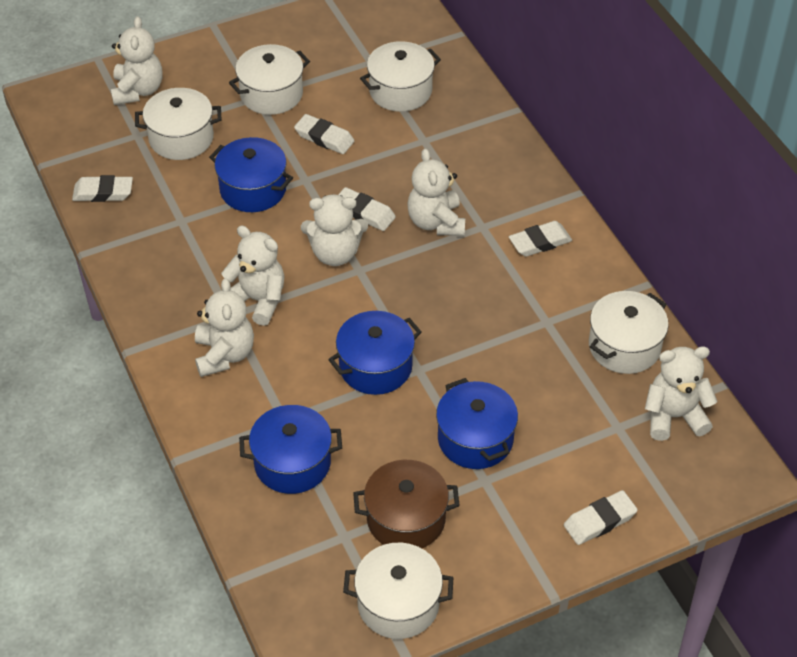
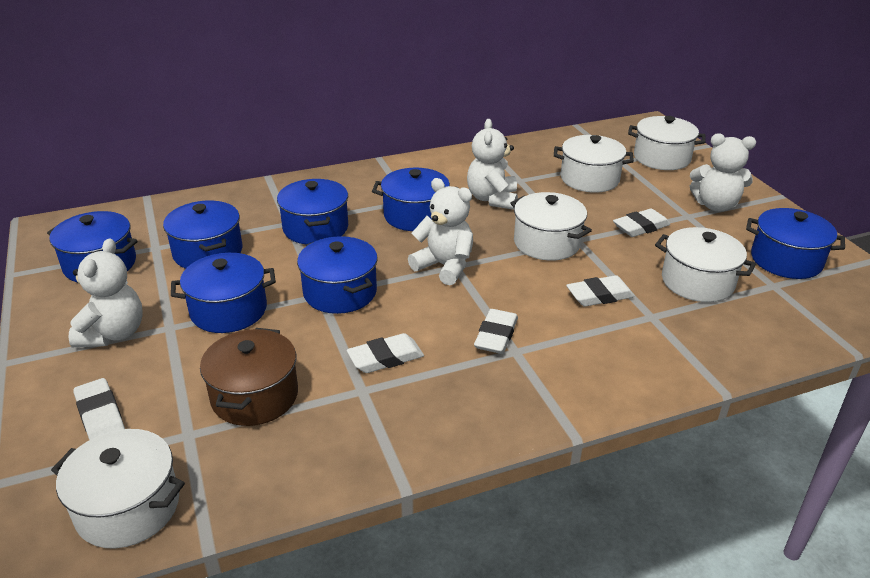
blue pot: 4 -> 7
white teddy bear: 6 -> 4

